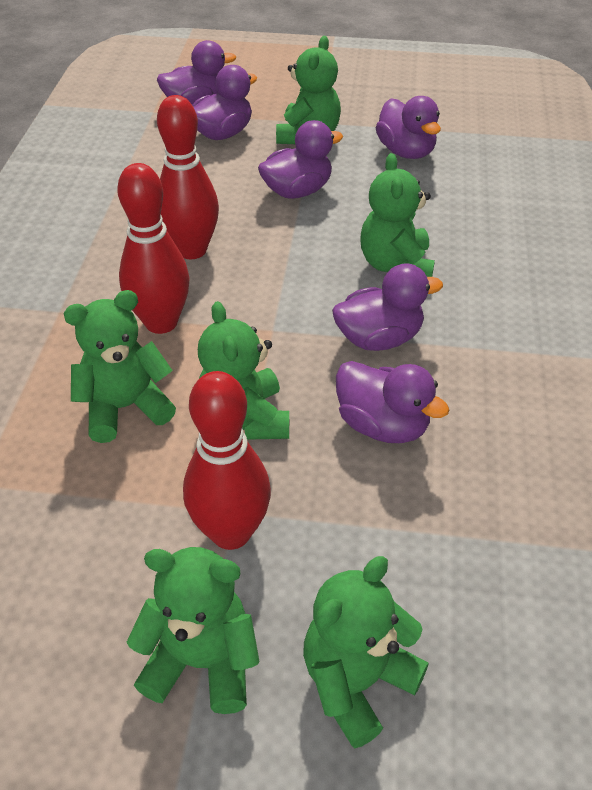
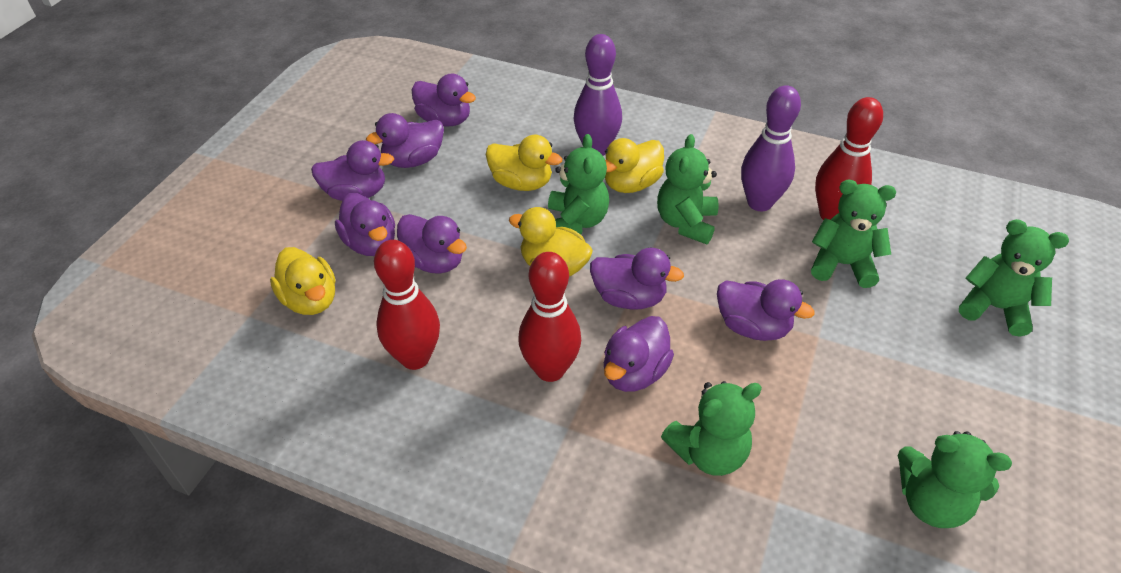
purple bowling pin: 0 -> 2
purple duck: 6 -> 8
yellow duck: 0 -> 4

